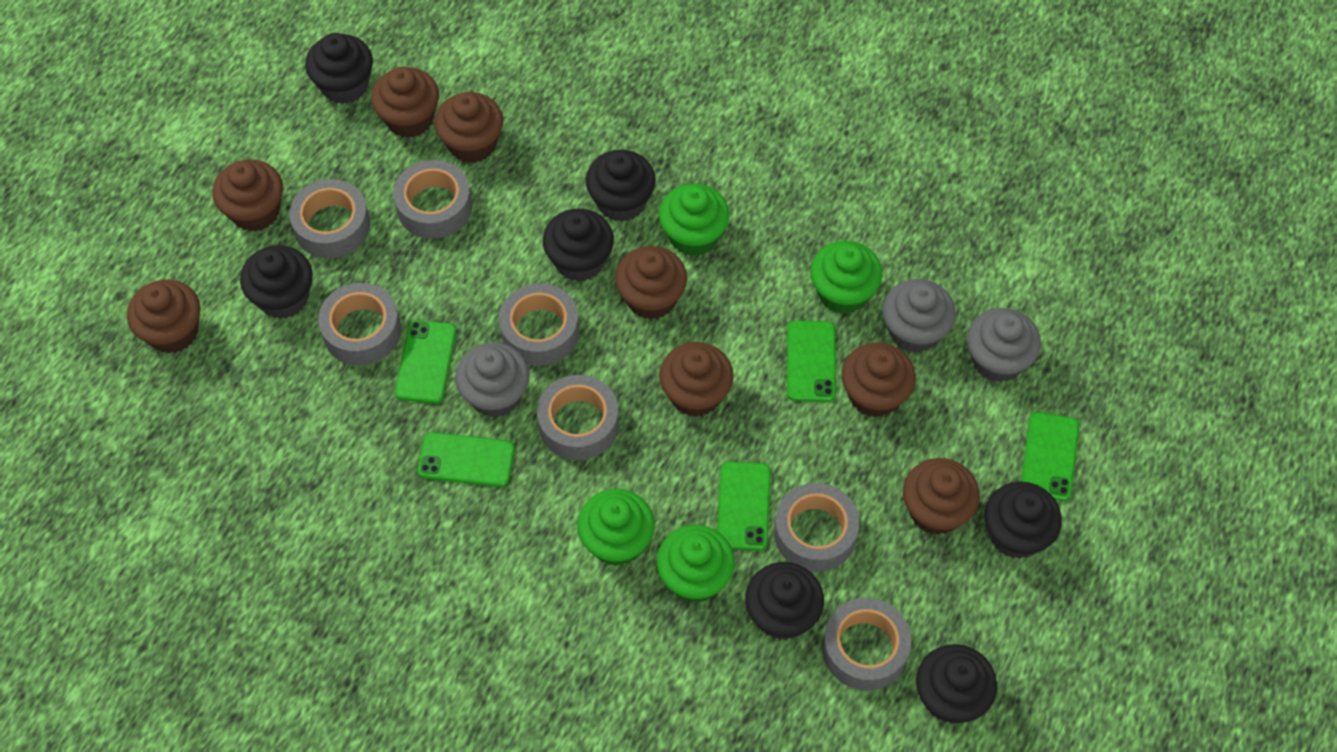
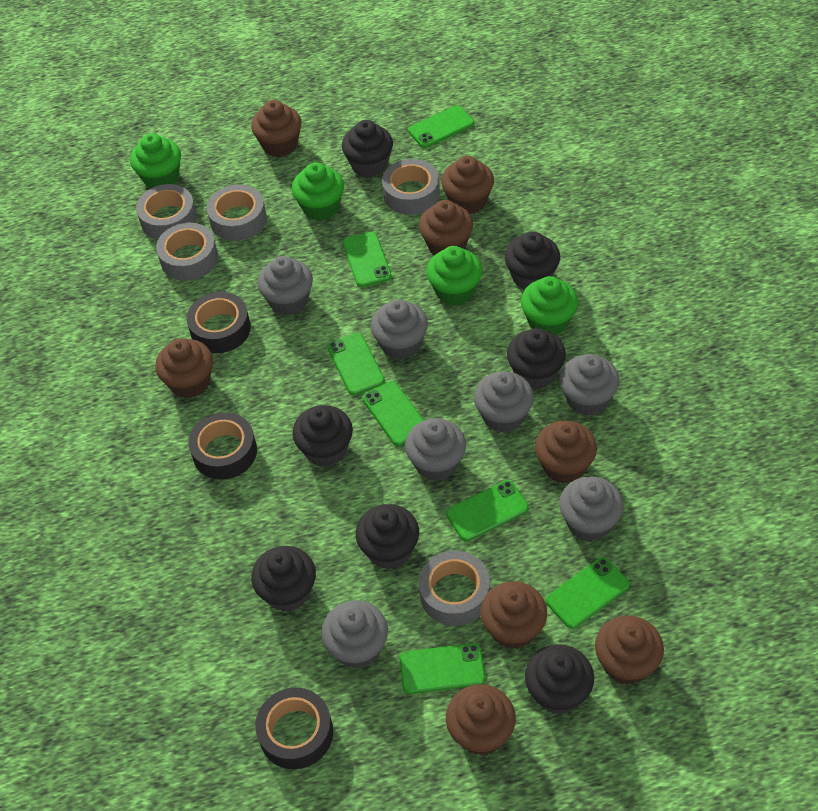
black tape: 0 -> 3
green phone: 5 -> 7
grey cupcake: 3 -> 7
grey tape: 7 -> 5

